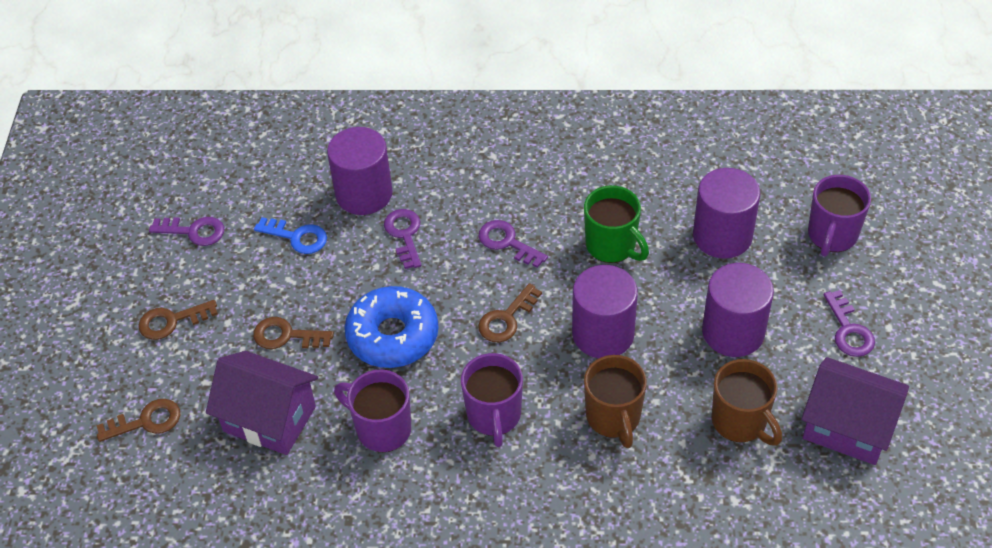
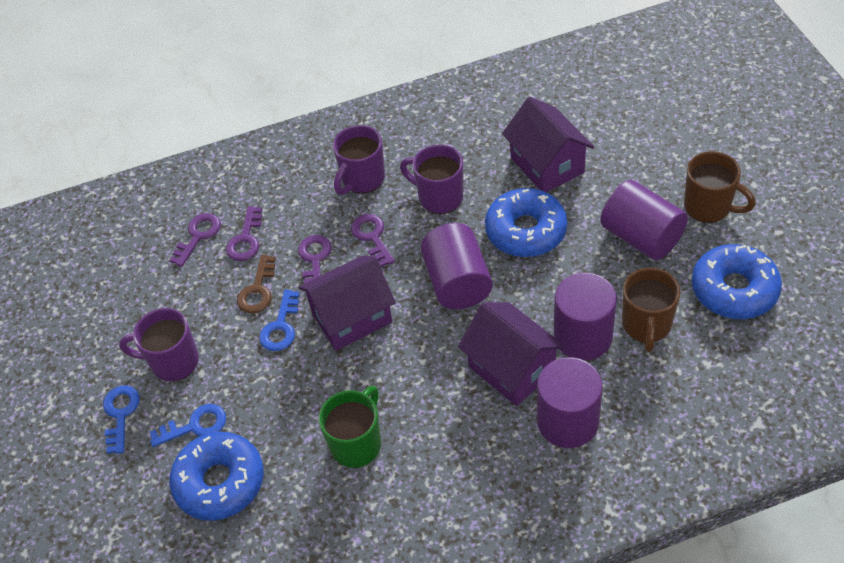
blue donut: 1 -> 3
blue key: 1 -> 3
brown key: 4 -> 1
purple house: 2 -> 3

